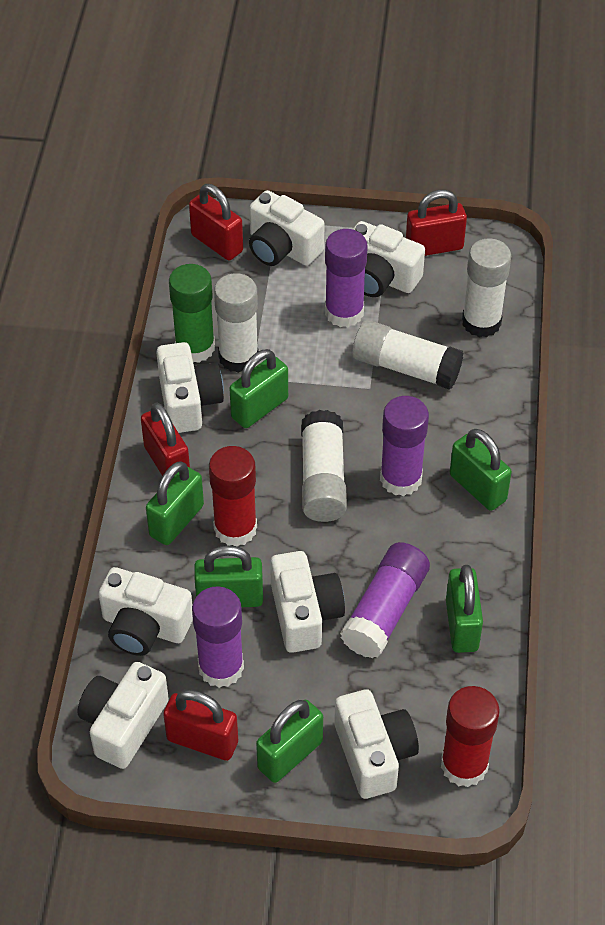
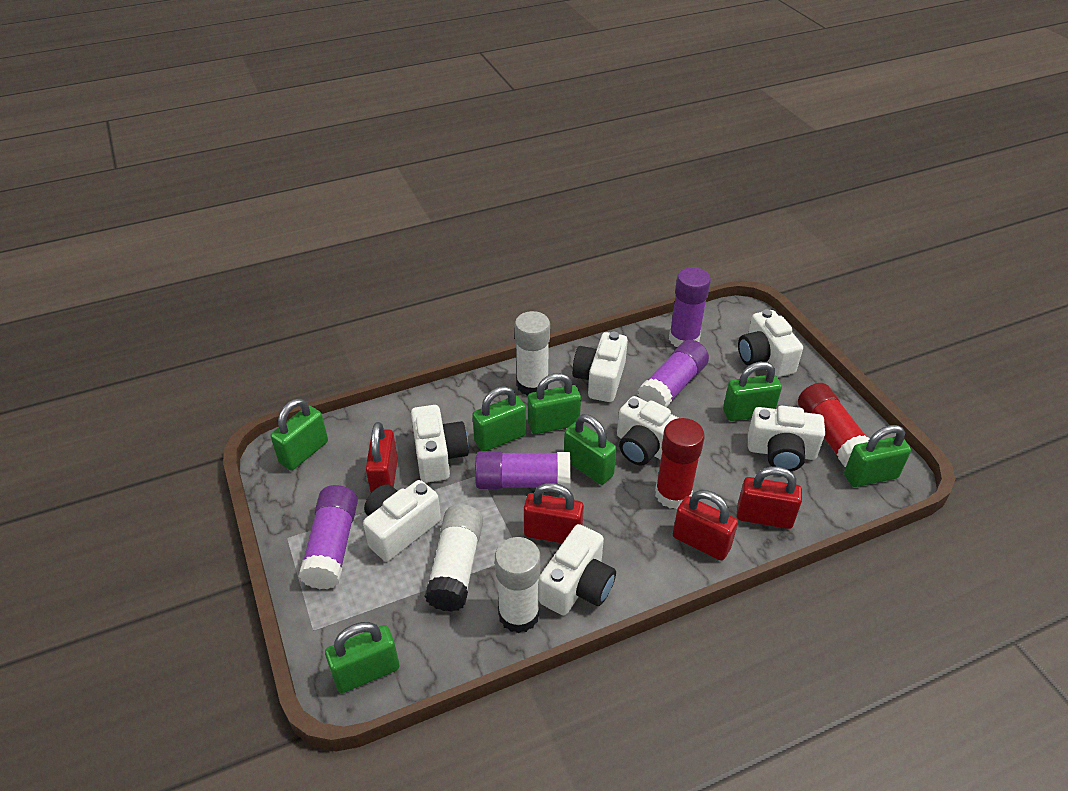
green glue stick: 1 -> 0
green padlock: 6 -> 7
white glue stick: 4 -> 3

